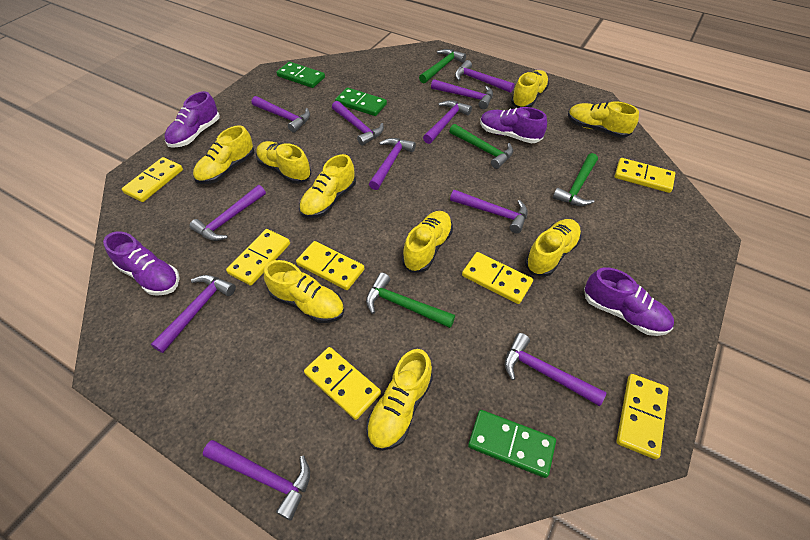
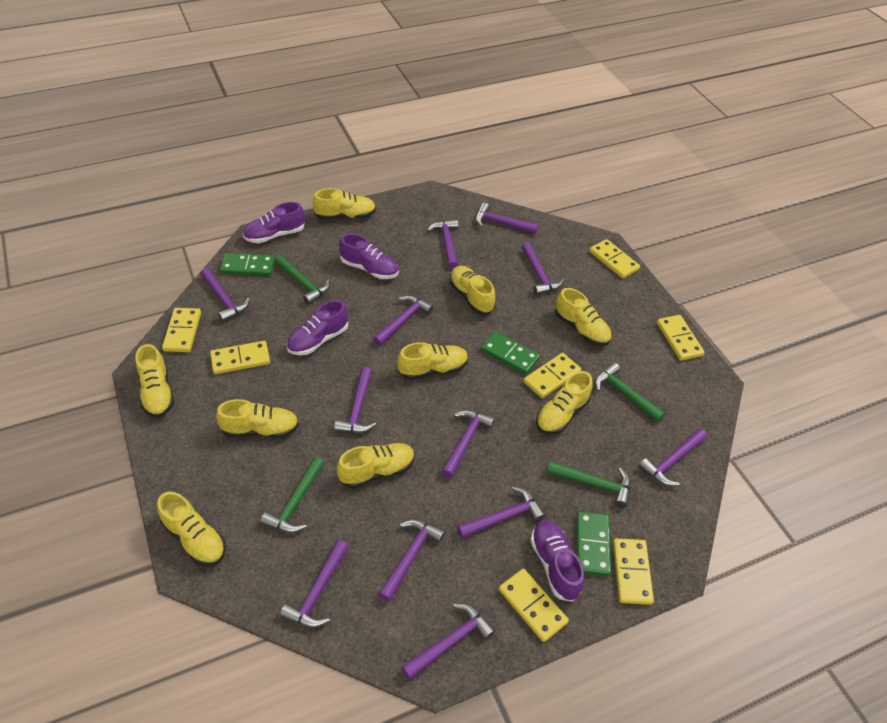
purple hammer: 11 -> 12

